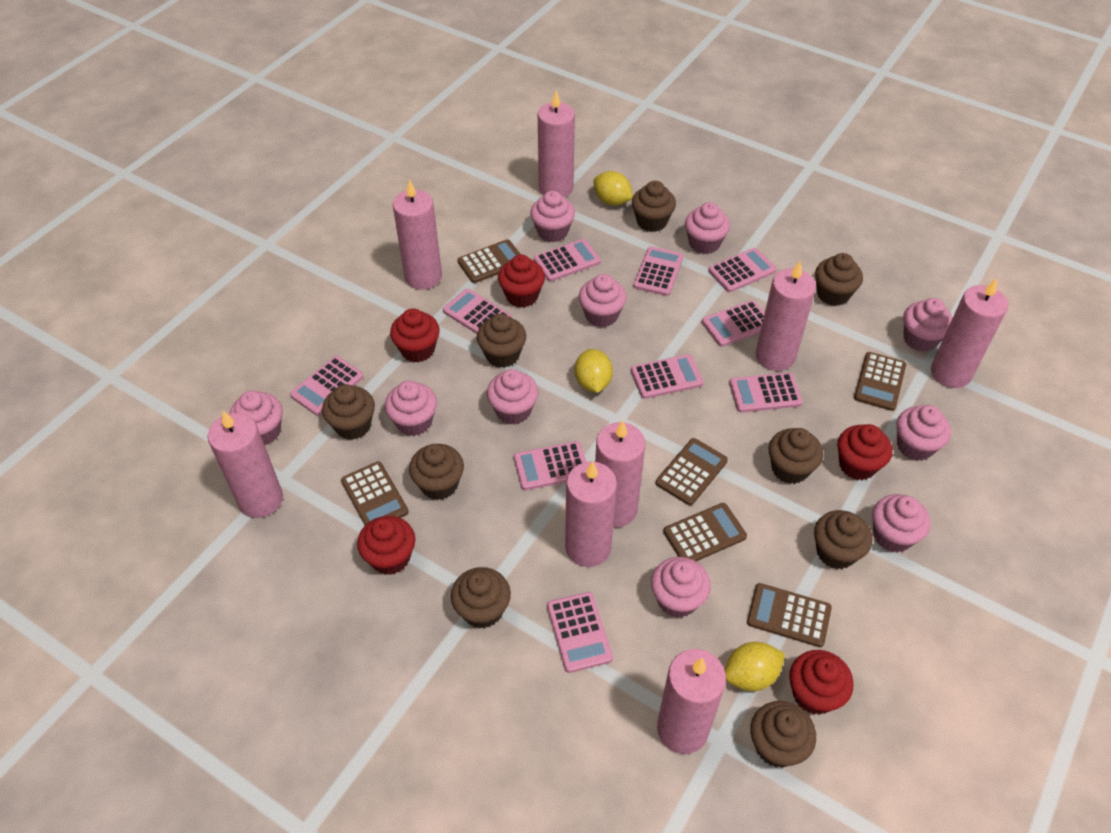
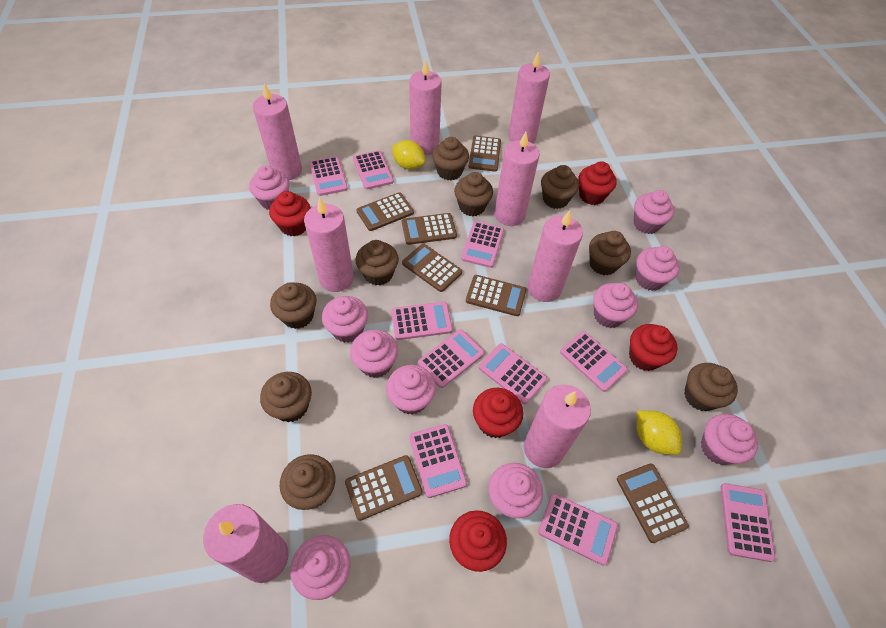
brown calculator: 6 -> 7
yellow lemon: 3 -> 2

